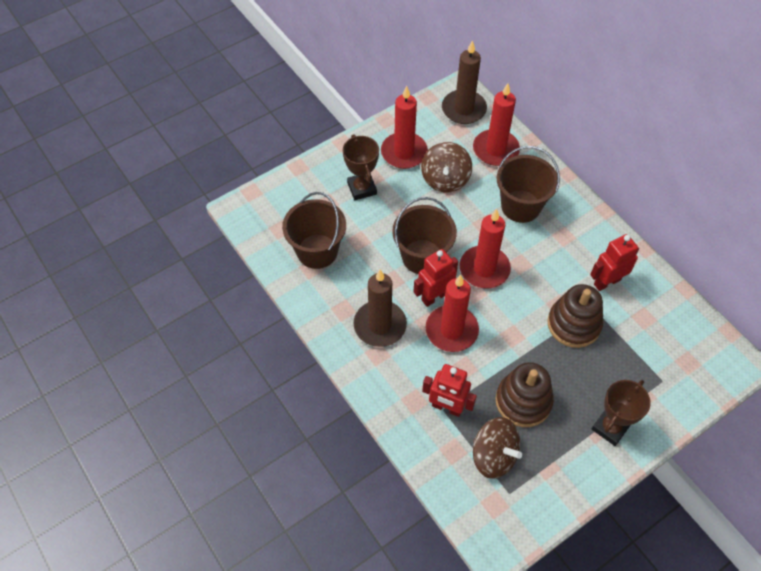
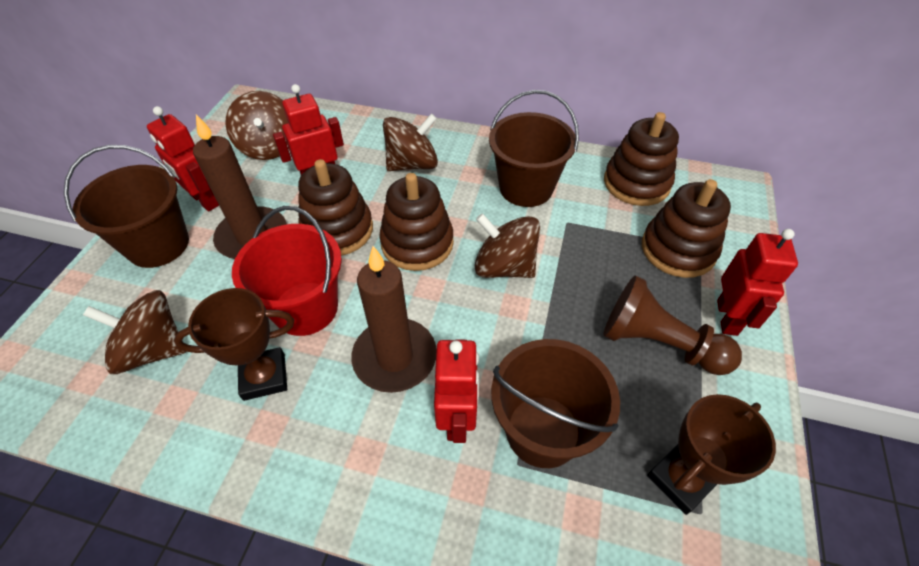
brown pawn: 0 -> 1
brown spinning top: 2 -> 4
brown stacking toy: 2 -> 4
red bucket: 0 -> 1
red candle: 4 -> 0
red robot: 3 -> 4

